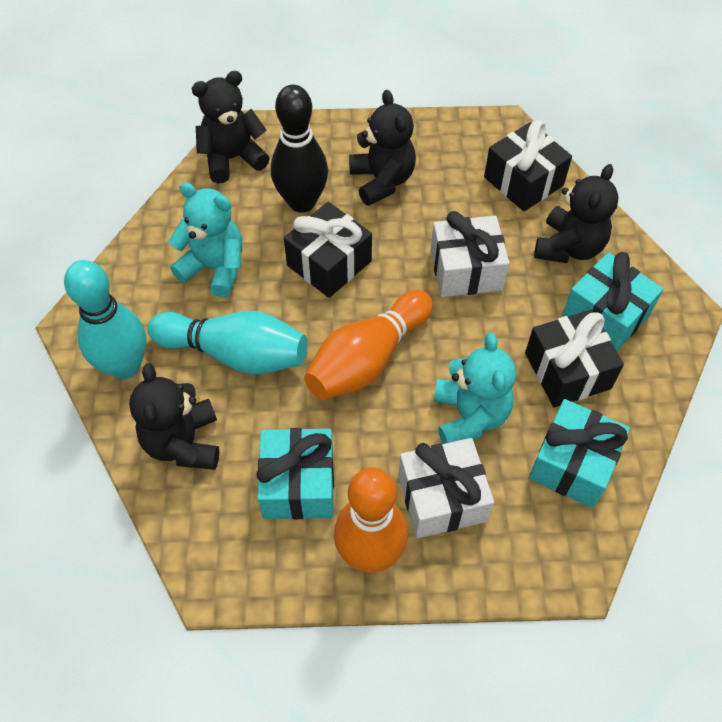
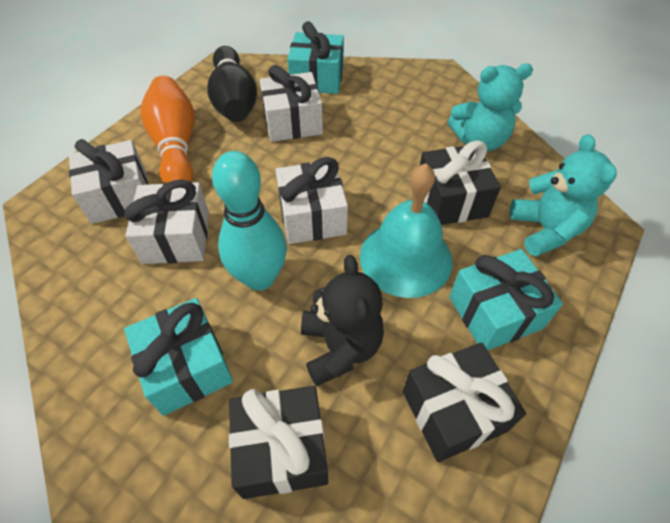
black teddy bear: 4 -> 1
orange bowling pin: 2 -> 1
turquoise bell: 0 -> 1
turquoise bowling pin: 2 -> 1
white gift: 2 -> 4

